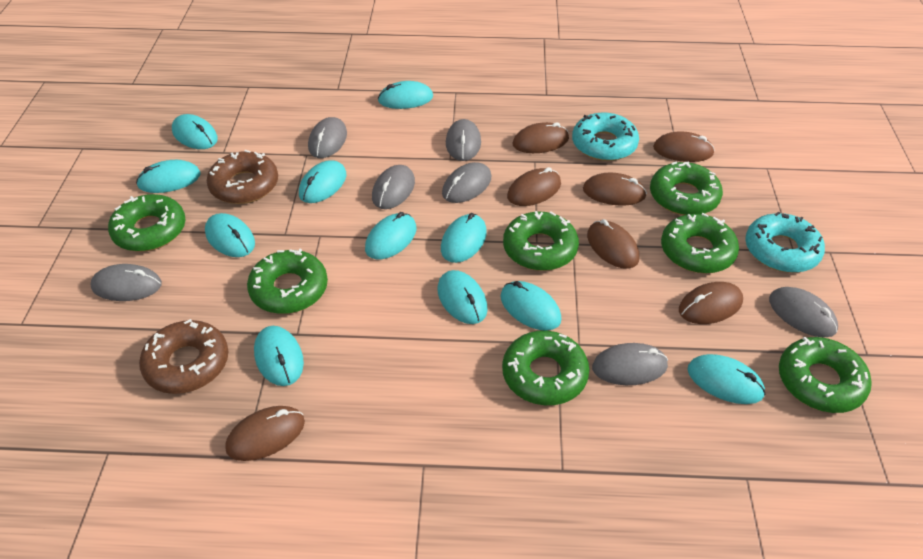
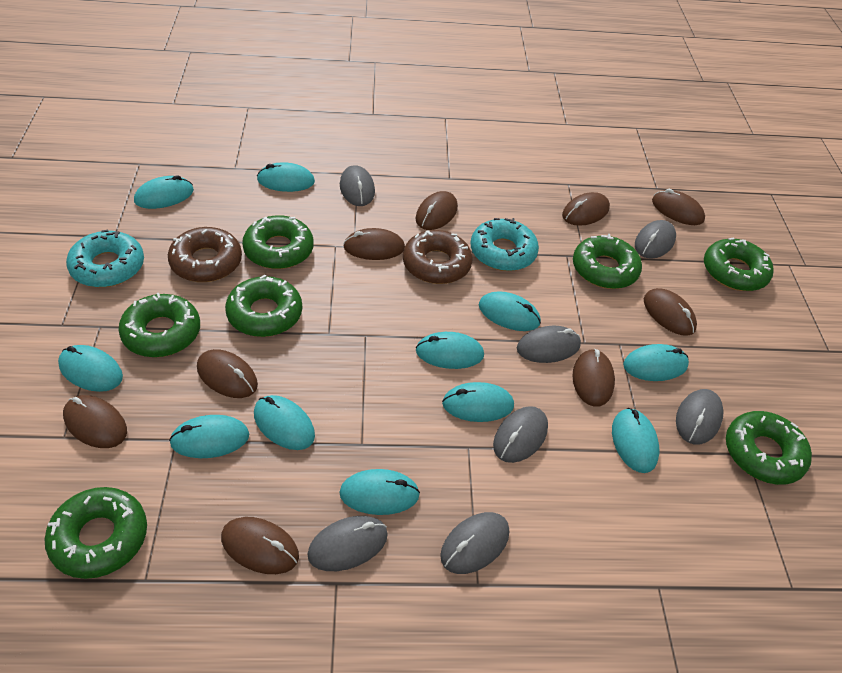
brown mouse: 7 -> 9

